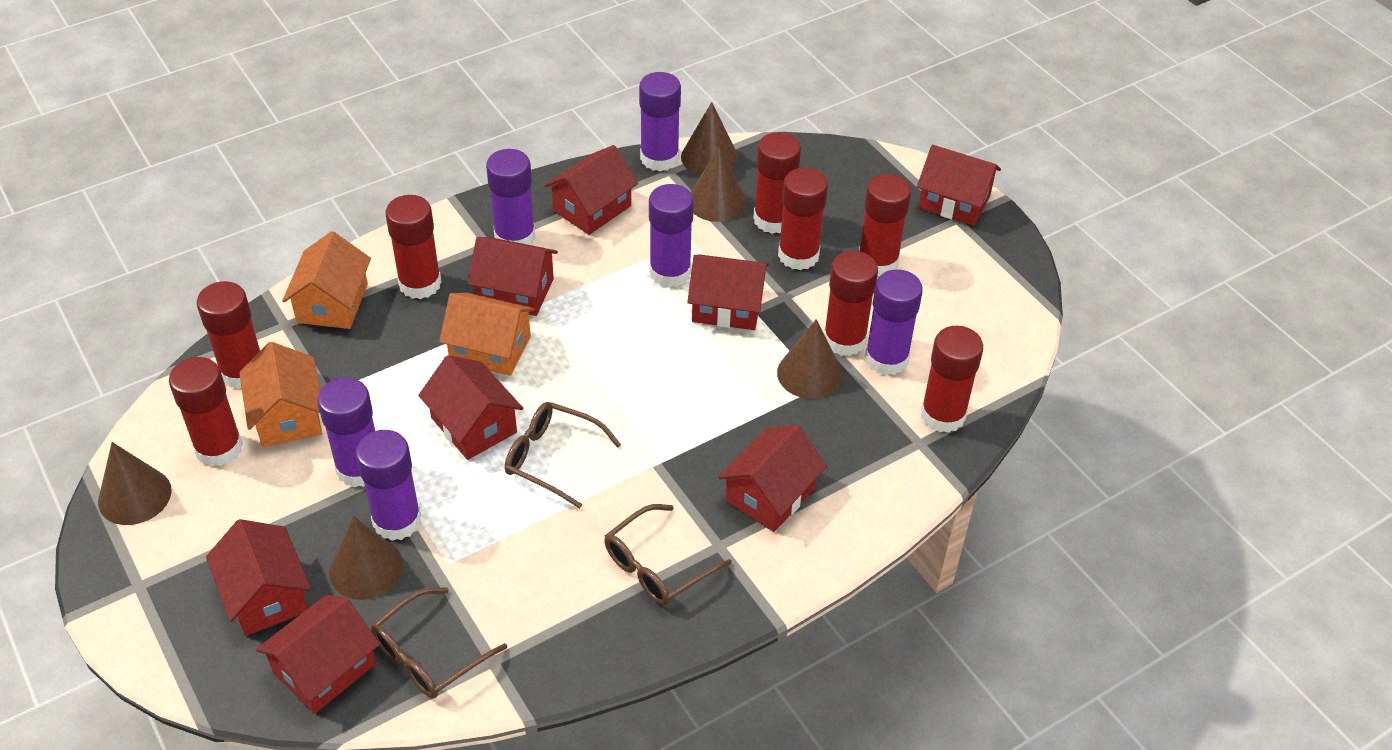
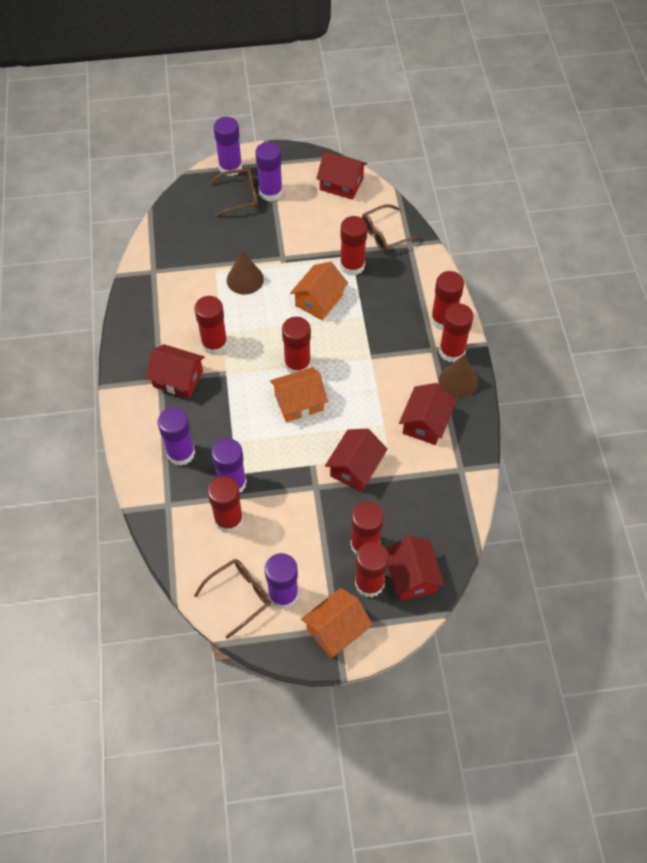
brown cone: 5 -> 2
purple glue stick: 6 -> 5
red house: 8 -> 5

